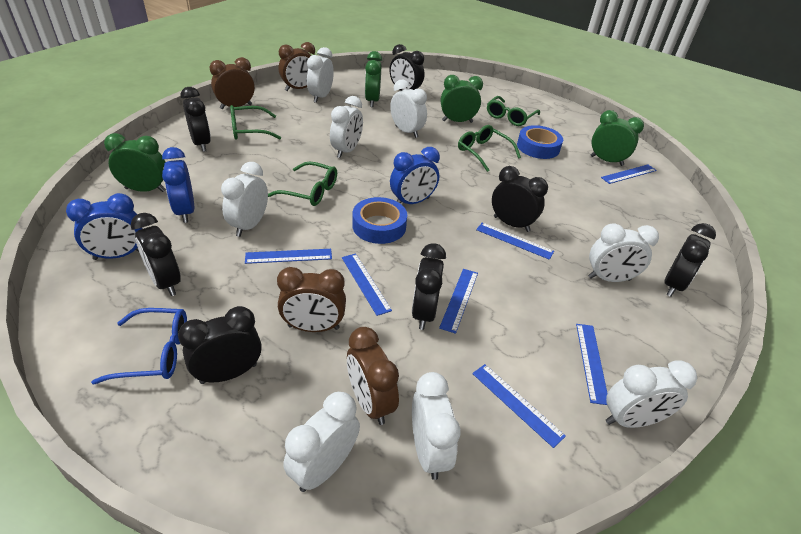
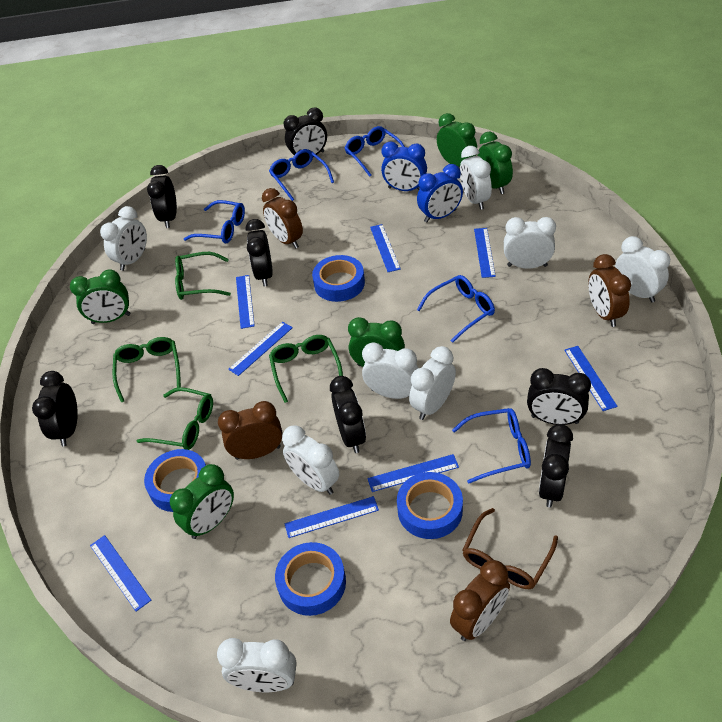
blue clock: 3 -> 2
blue glasses: 1 -> 5
blue ruler: 7 -> 8
blue tape: 2 -> 4
brown glasses: 0 -> 1
green clock: 4 -> 5

